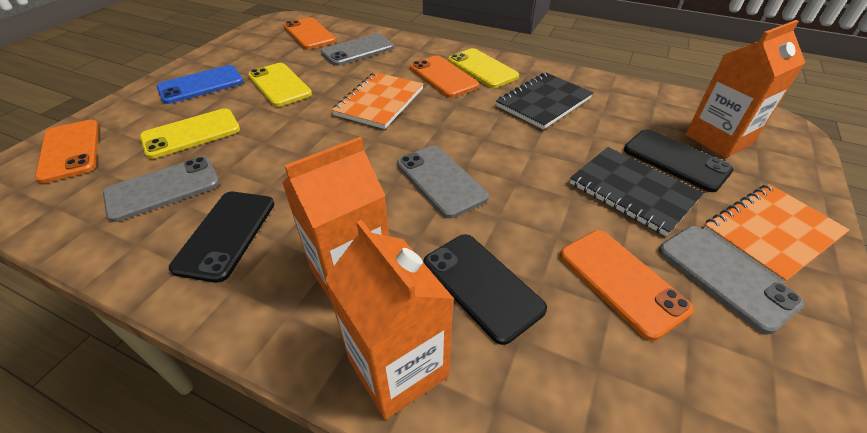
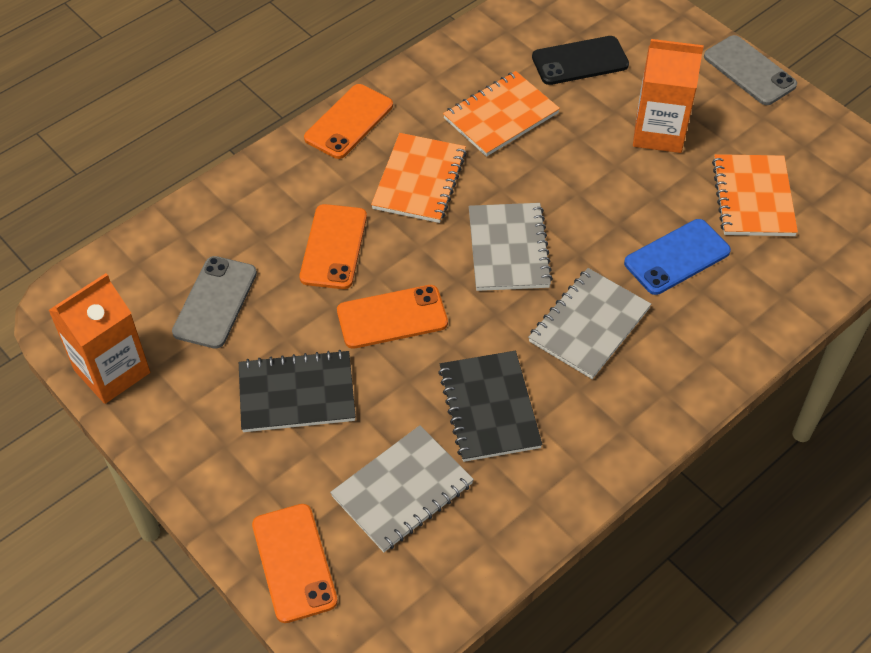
black phone: 3 -> 1
grey notebook: 0 -> 3
grey phone: 4 -> 2
orange carton: 3 -> 2
orange notebook: 2 -> 3
yellow phone: 3 -> 0

